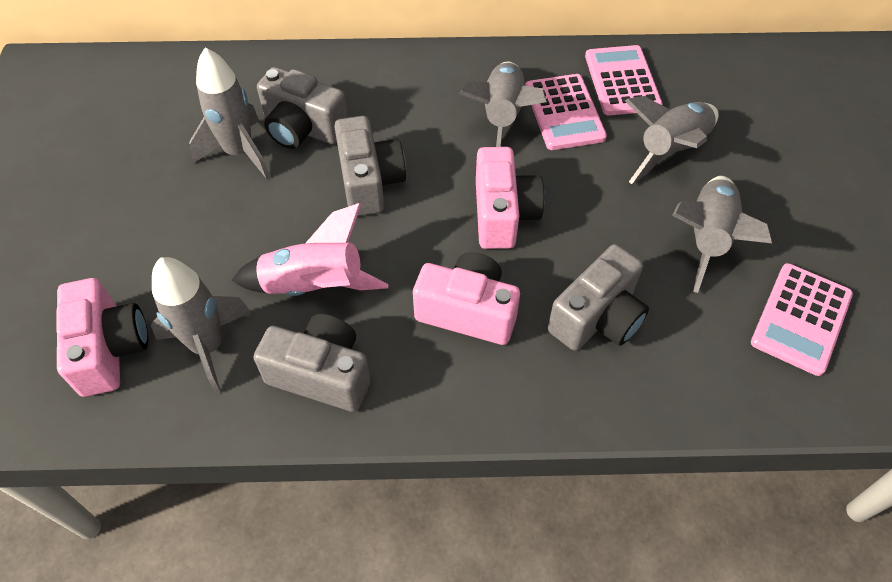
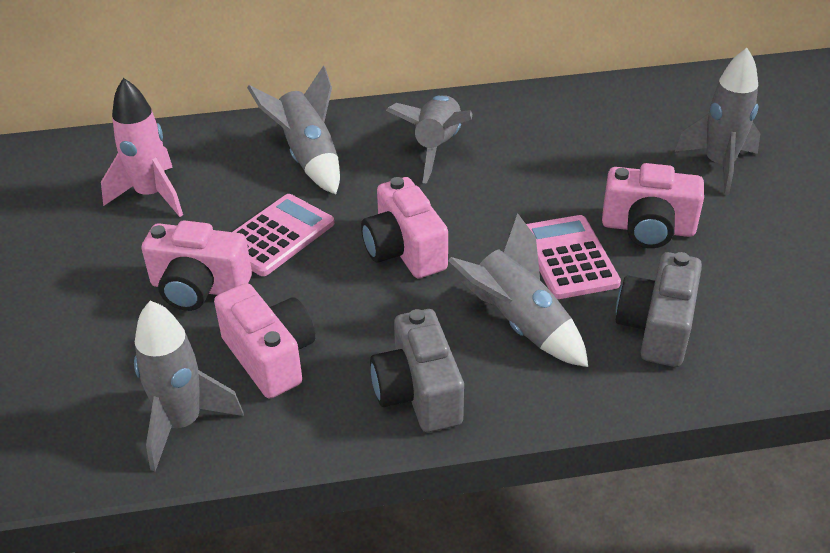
grey camera: 4 -> 2
pink calculator: 3 -> 2
pink camera: 3 -> 4

